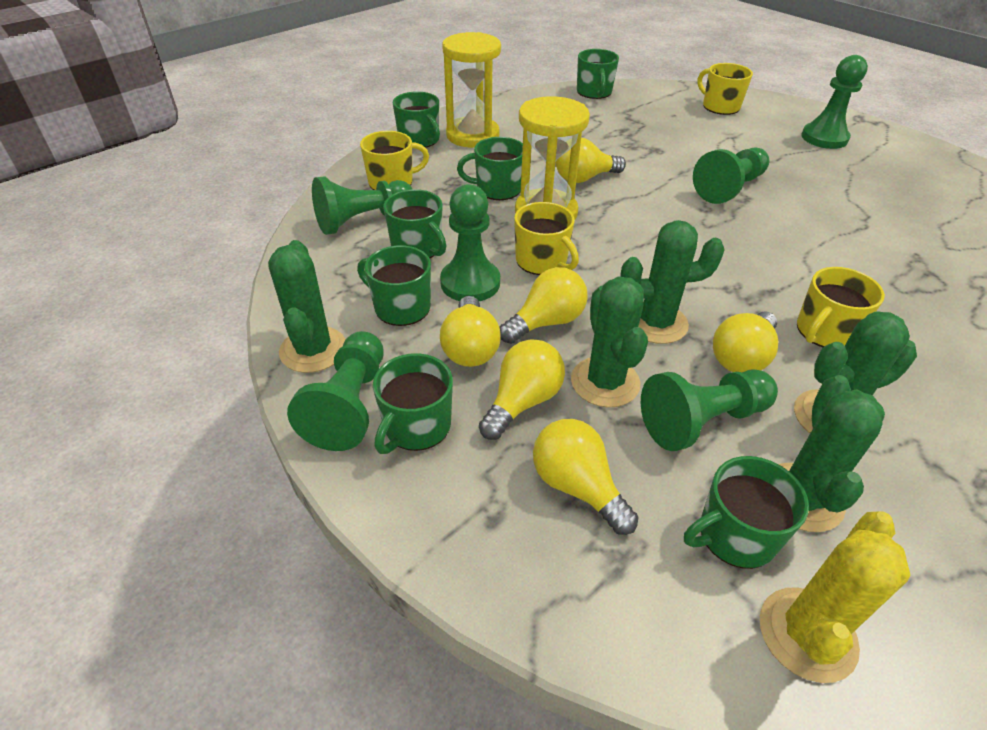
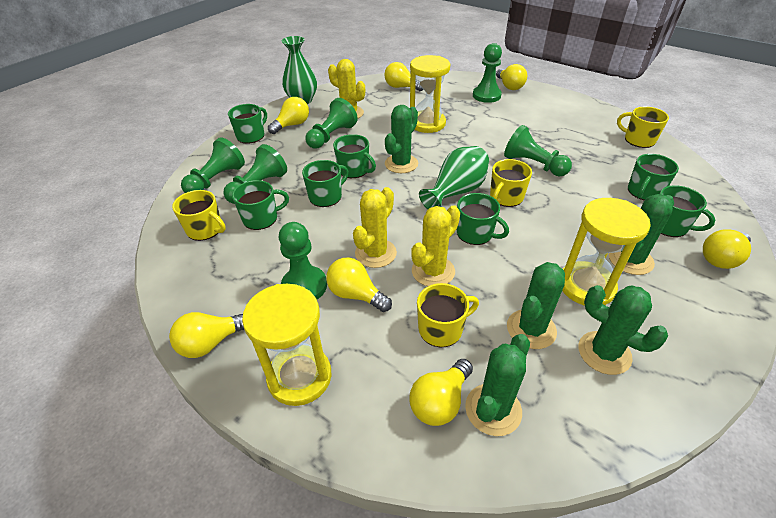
green vase: 0 -> 2
yellow cactus: 1 -> 3
yellow hourglass: 2 -> 3
yellow light bulb: 6 -> 7

